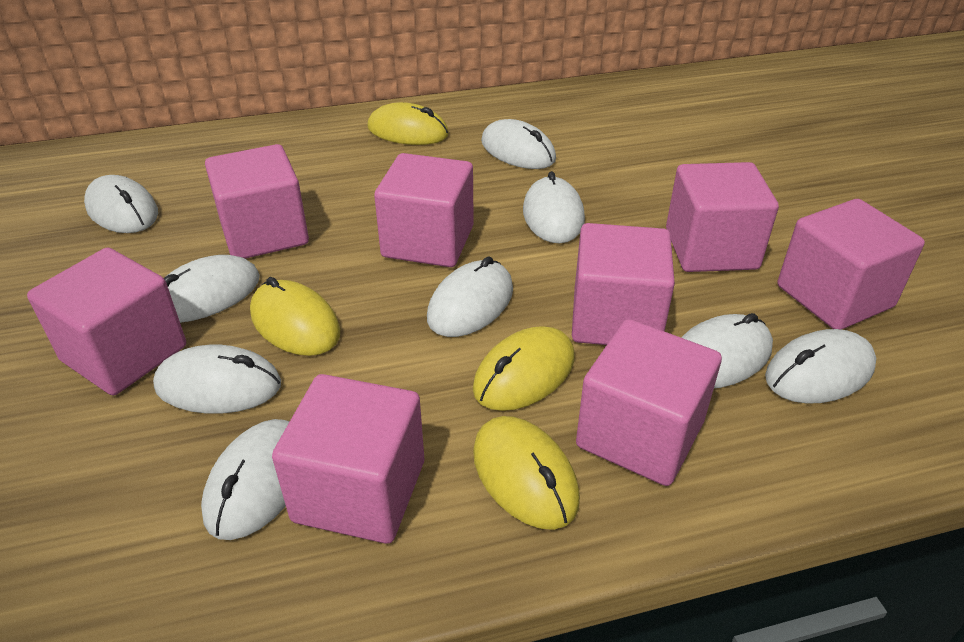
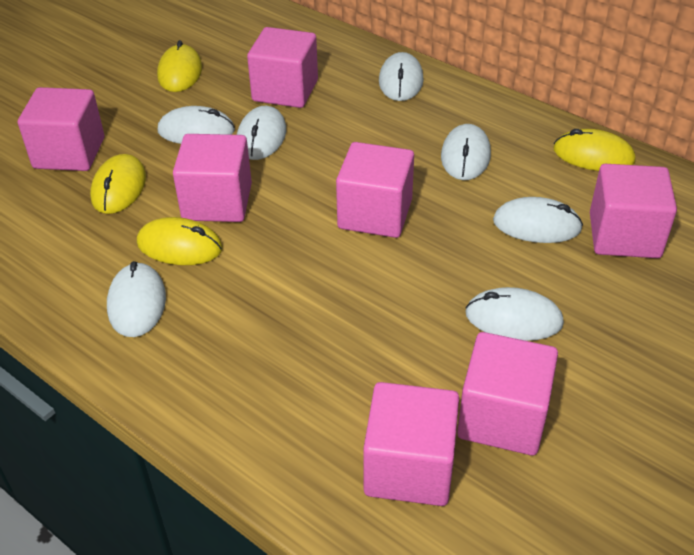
pink cube: 8 -> 7
white mouse: 9 -> 7

